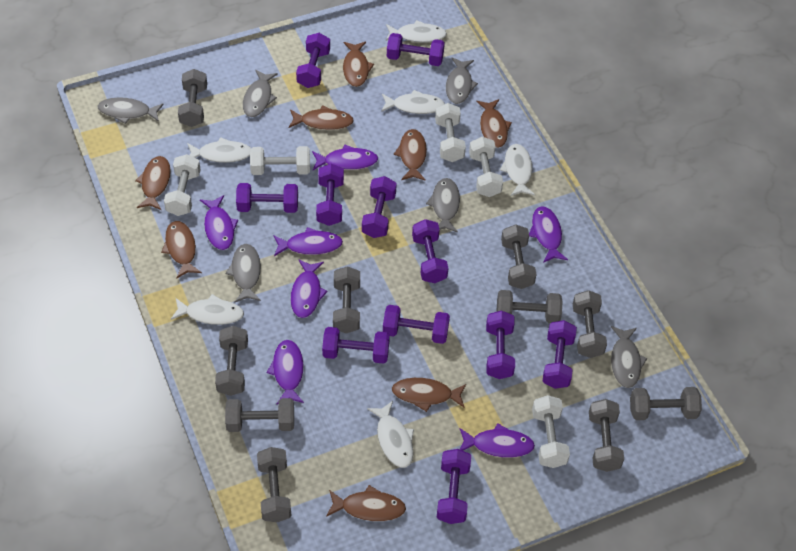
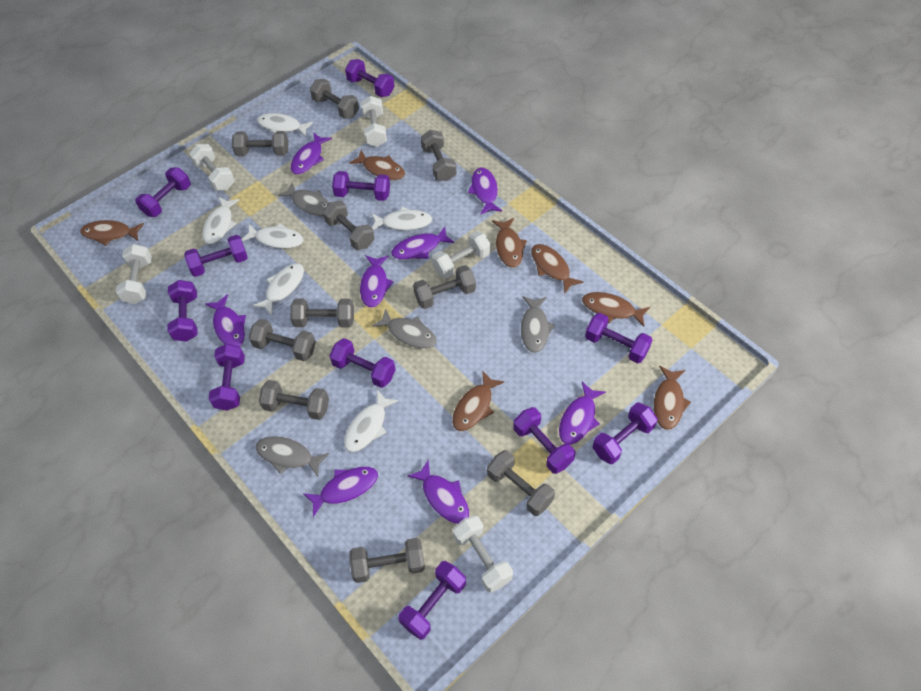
brown fish: 8 -> 7
grey fish: 6 -> 4
purple fish: 7 -> 8

